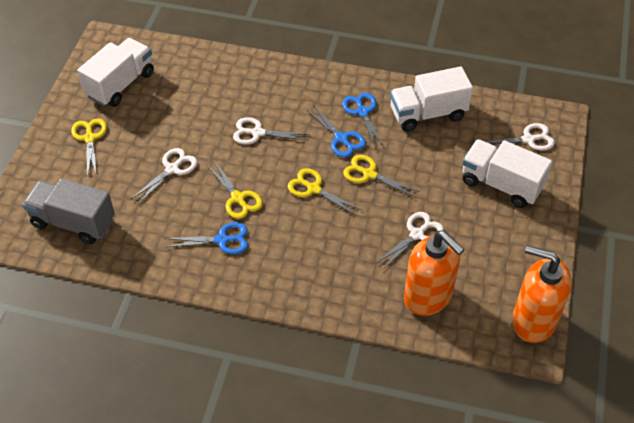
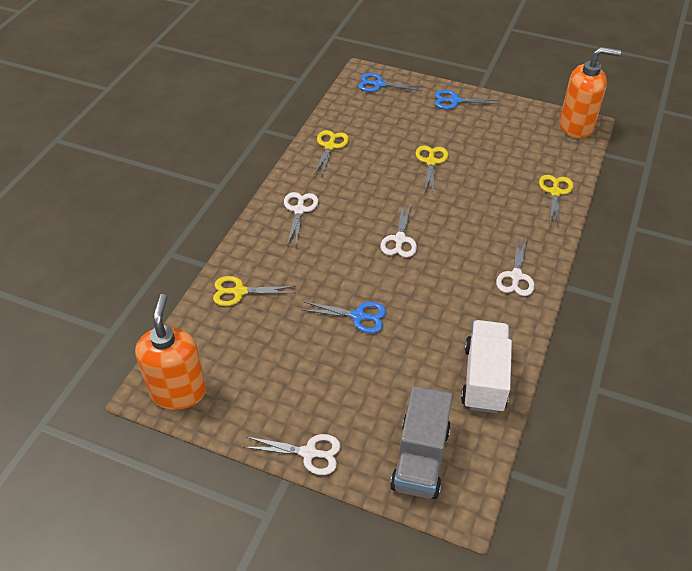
white truck: 3 -> 1

